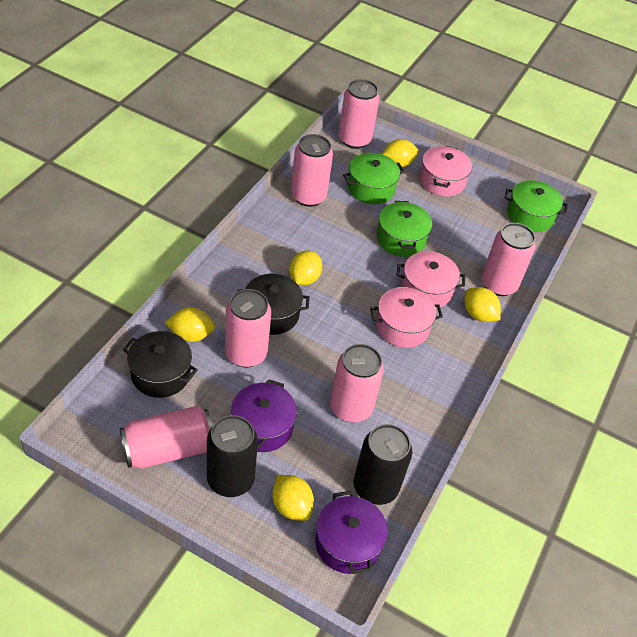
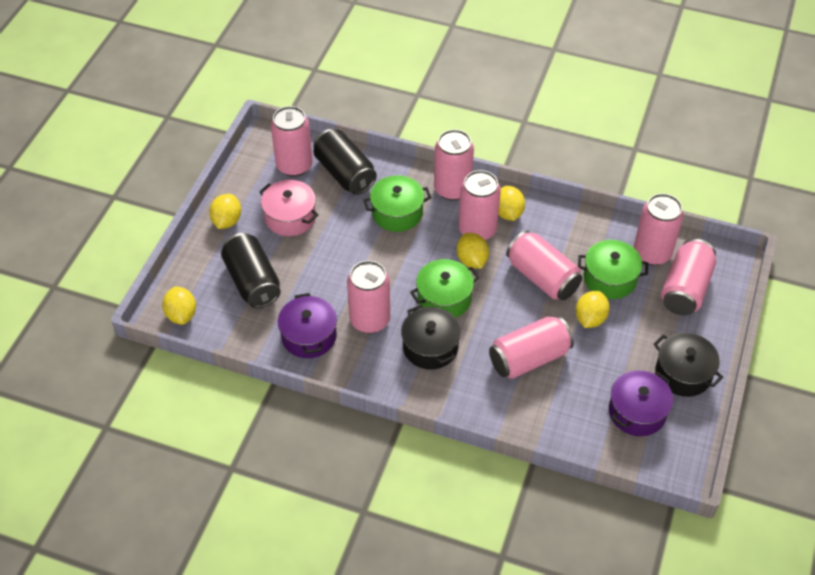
pink can: 6 -> 8
pink pot: 3 -> 1

